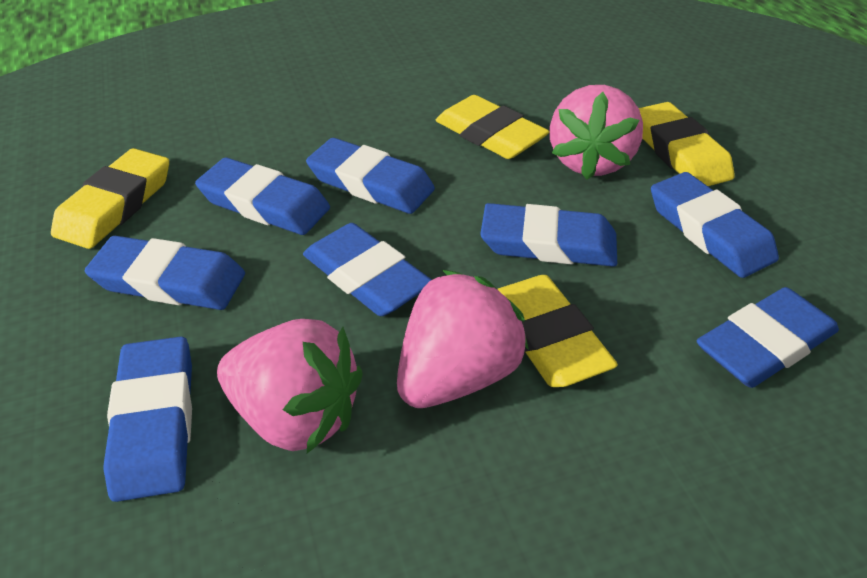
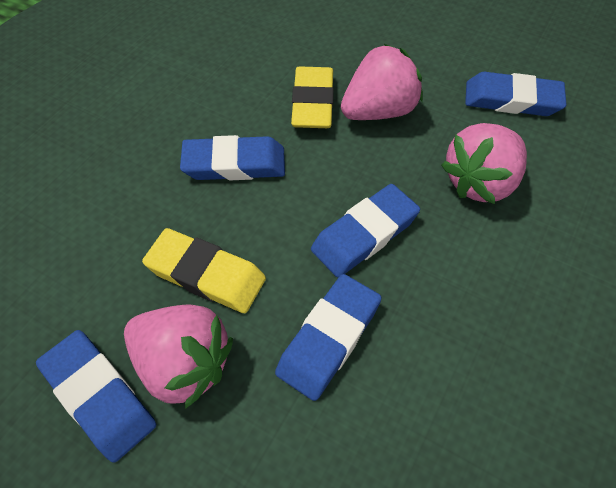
blue eraser: 8 -> 5
yellow eraser: 4 -> 2

